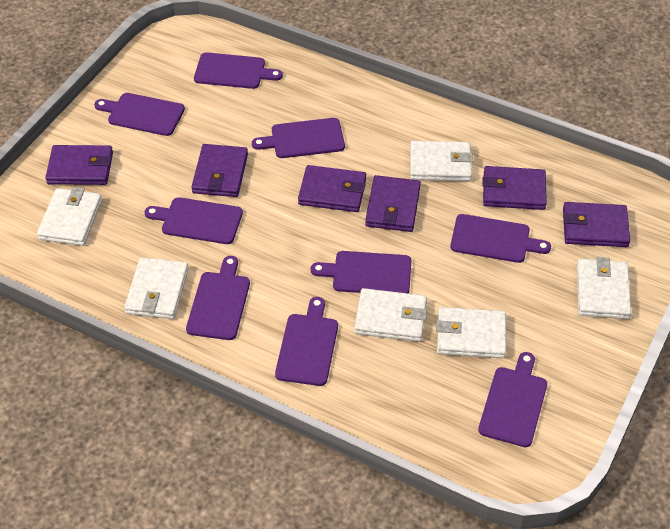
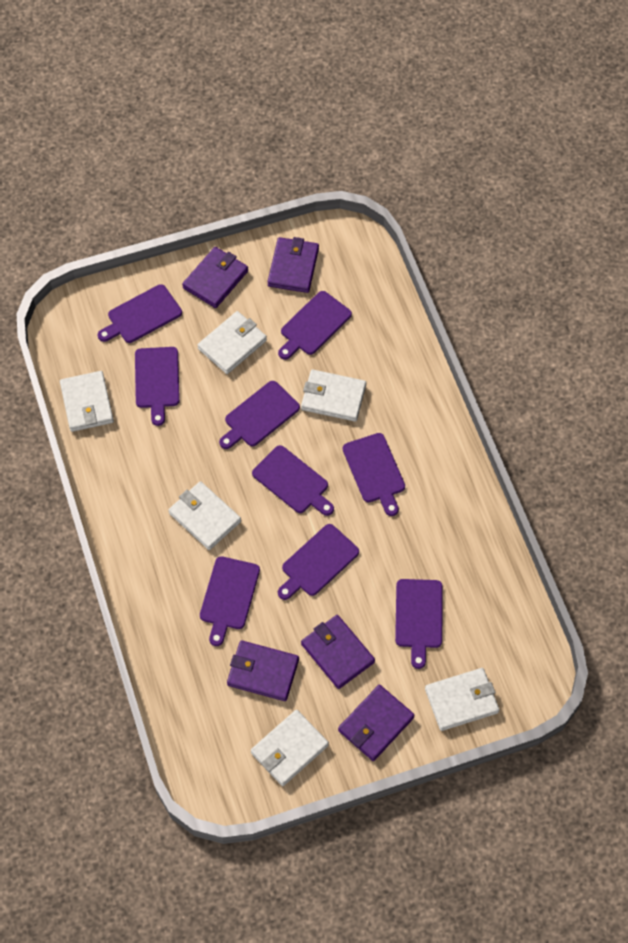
purple wallet: 6 -> 5

